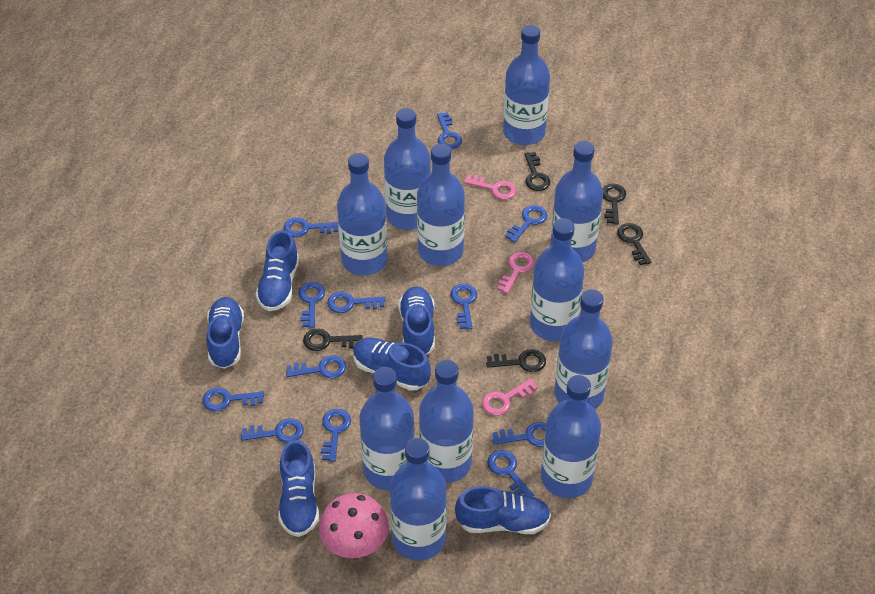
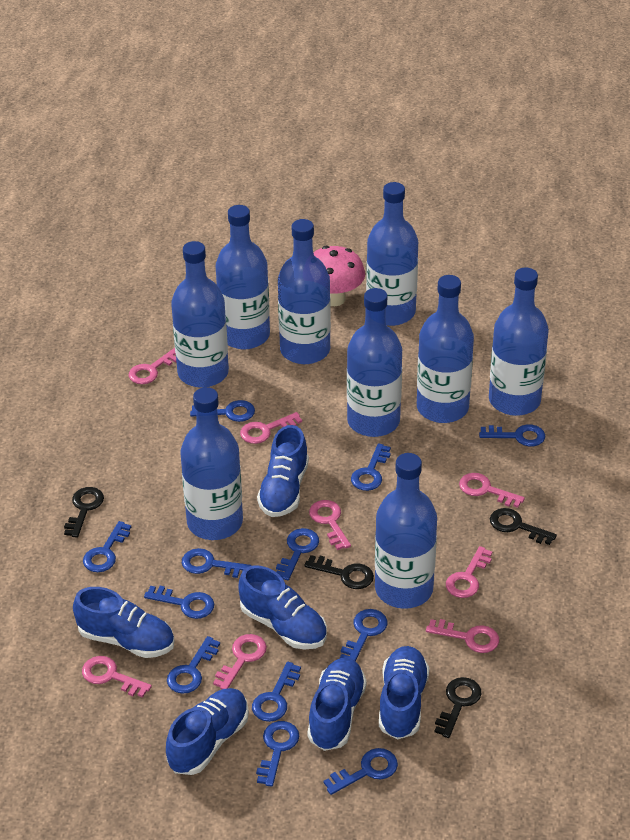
black key: 5 -> 4
blue bottle: 11 -> 9
pink key: 3 -> 8

